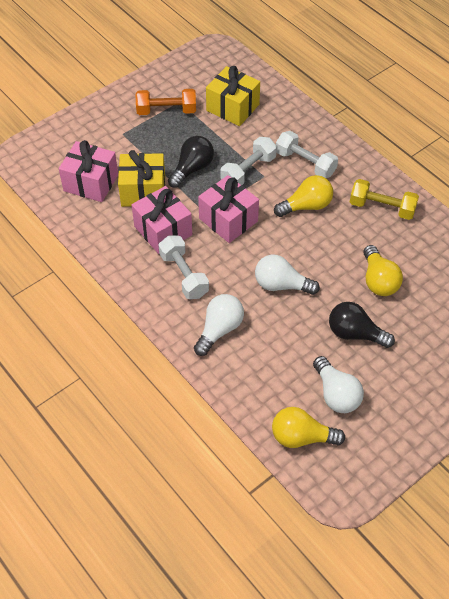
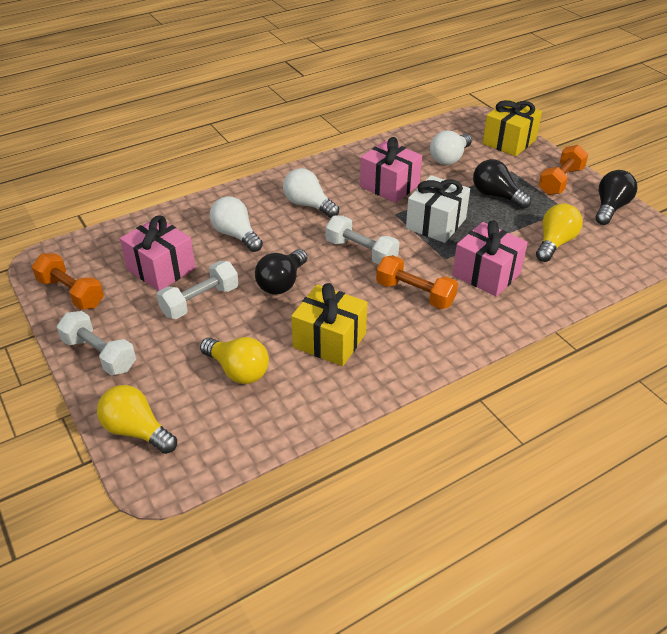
black light bulb: 2 -> 3
orange dumbbell: 1 -> 3
white gift: 0 -> 1
yellow dumbbell: 1 -> 0

